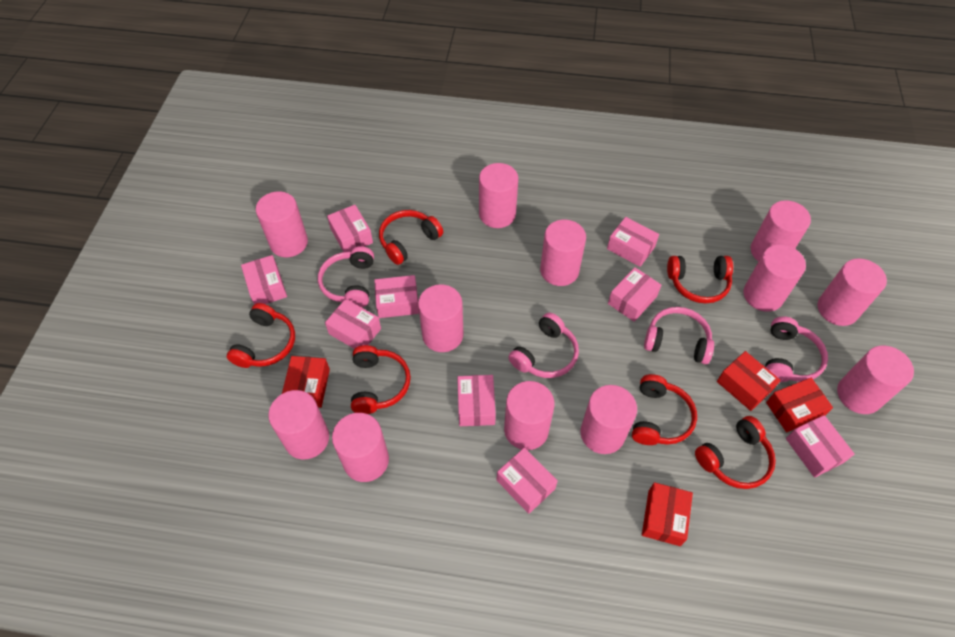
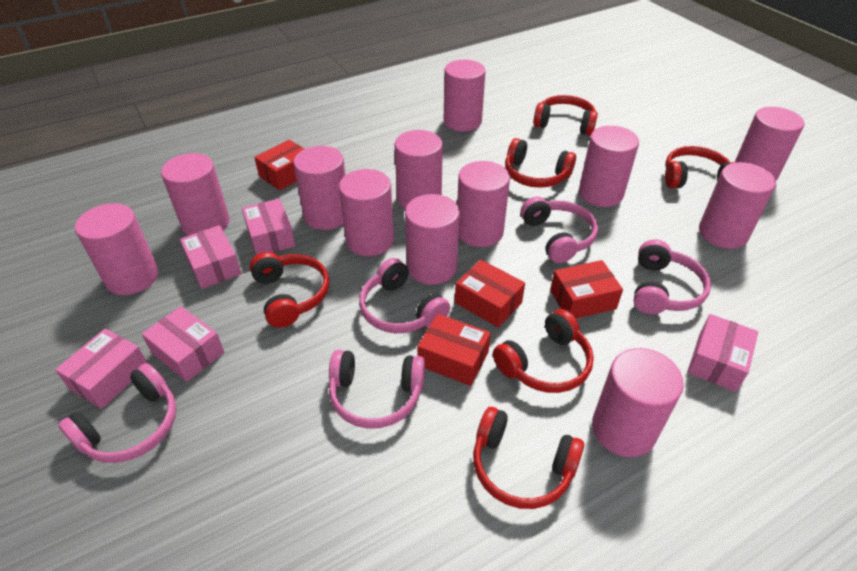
pink box: 9 -> 5
pink headphones: 4 -> 5

